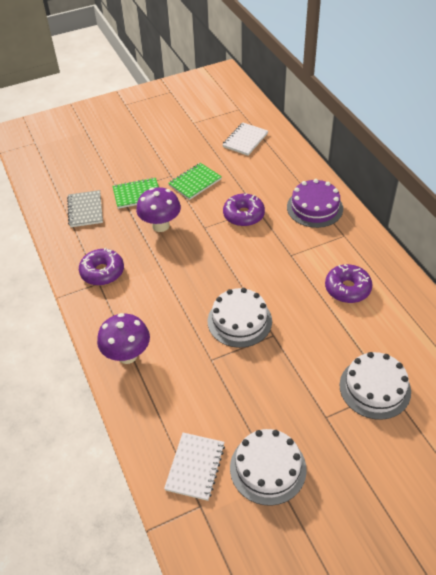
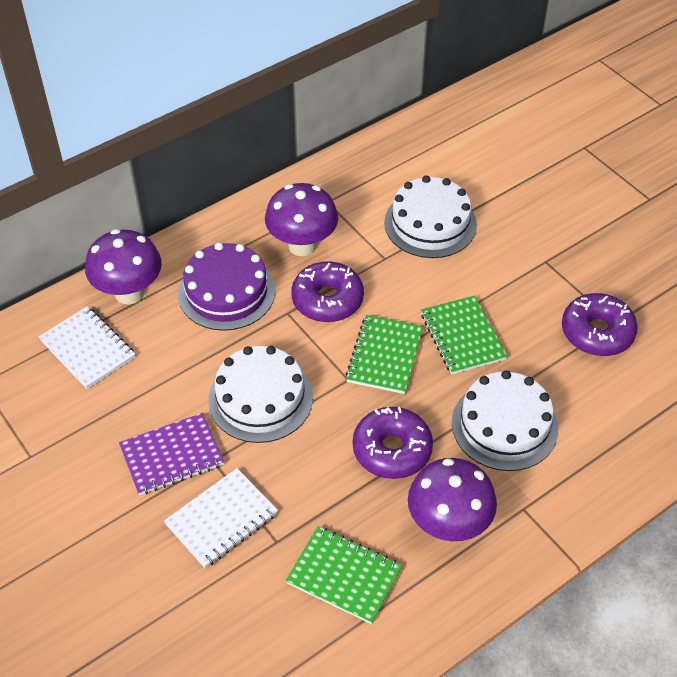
green notebook: 2 -> 3
grey notebook: 1 -> 0
purple mushroom: 2 -> 3
purple notebook: 0 -> 1

